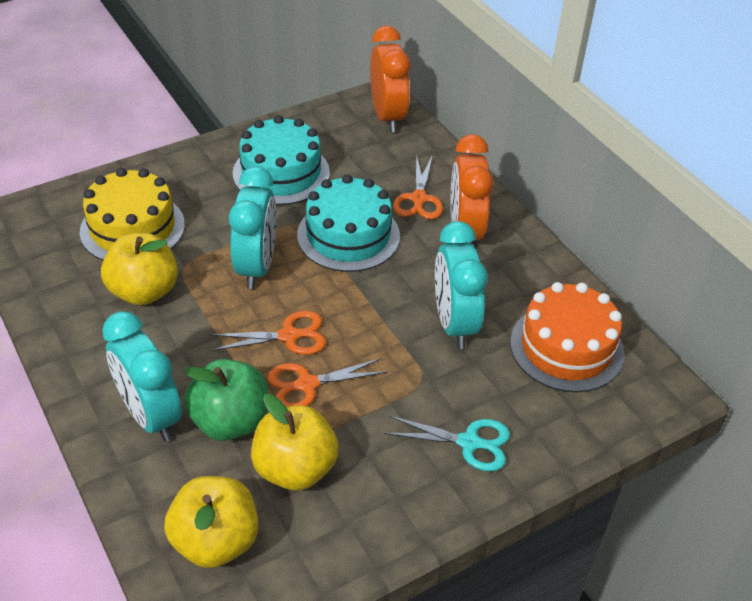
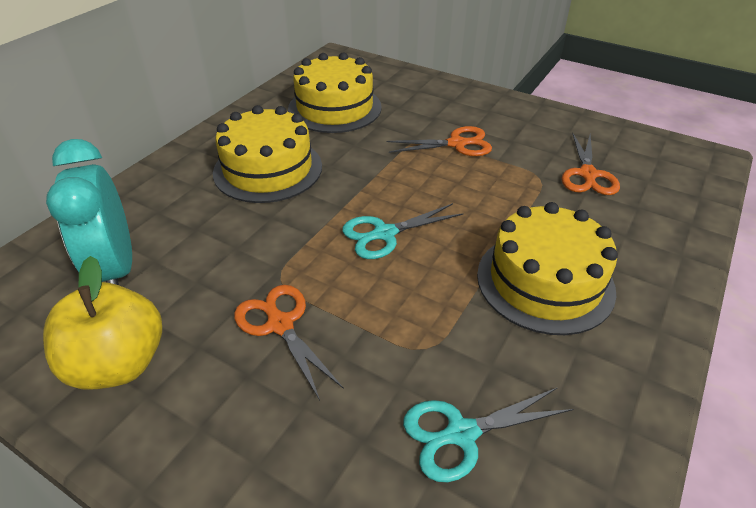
green apple: 1 -> 0
orange cake: 1 -> 0
orange clock: 2 -> 0
turquoise cake: 2 -> 0
turquoise clock: 3 -> 1
turquoise scissors: 1 -> 2
yellow apple: 3 -> 1
yellow cake: 1 -> 3

